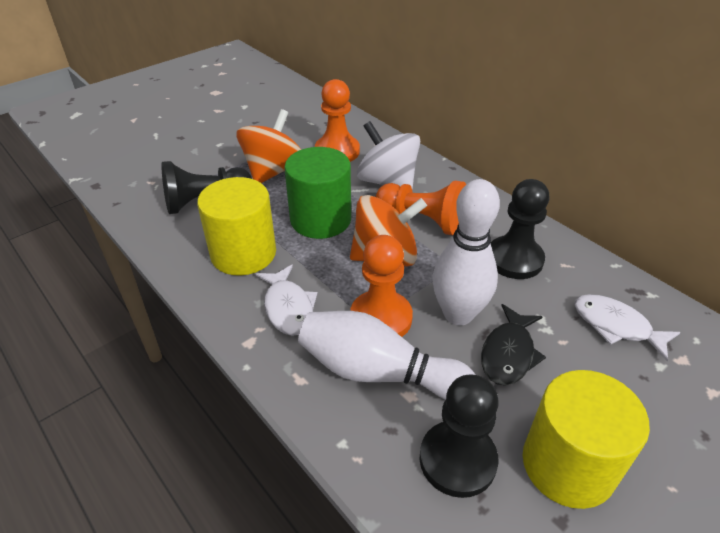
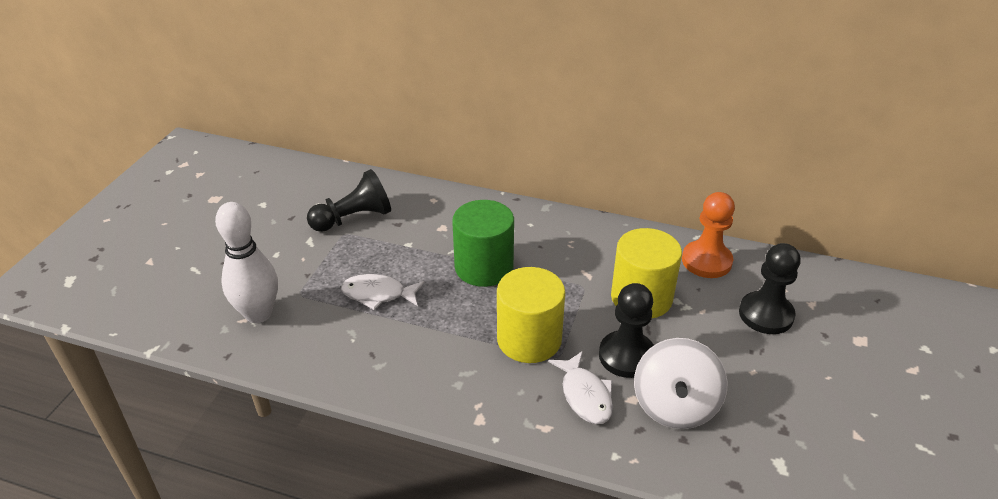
black fish: 1 -> 0
orange pawn: 3 -> 1
orange spinning top: 2 -> 0
white bowling pin: 2 -> 1

